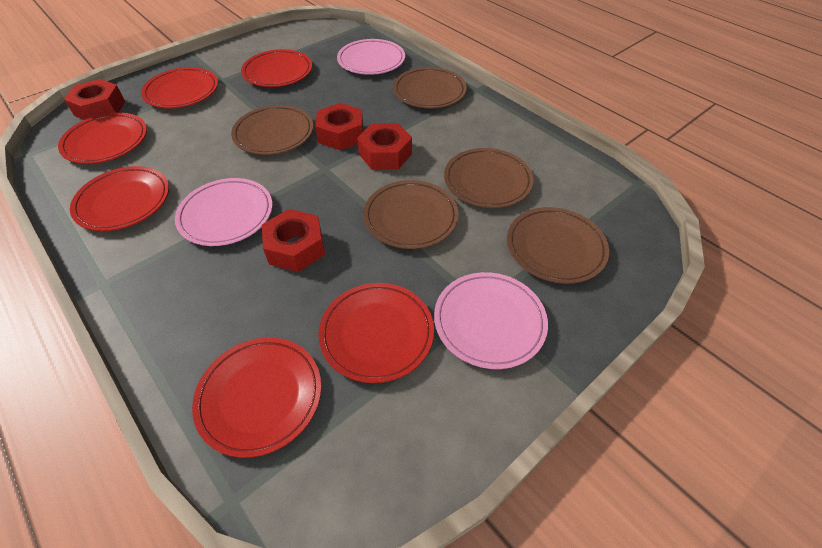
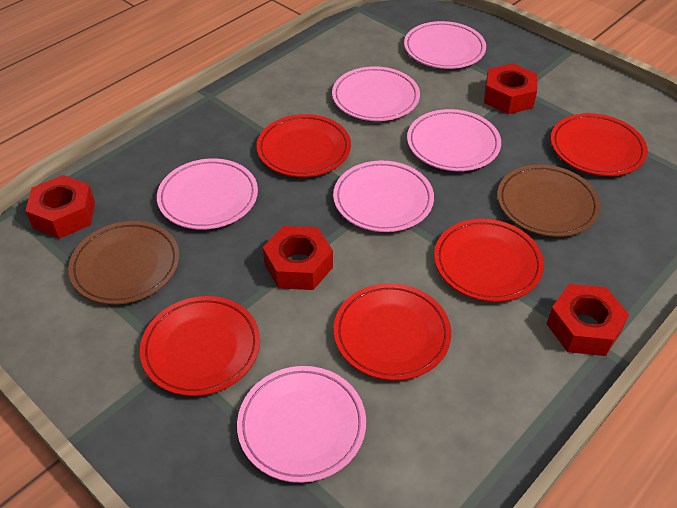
brown plate: 5 -> 2
pink plate: 3 -> 6
red plate: 6 -> 5

